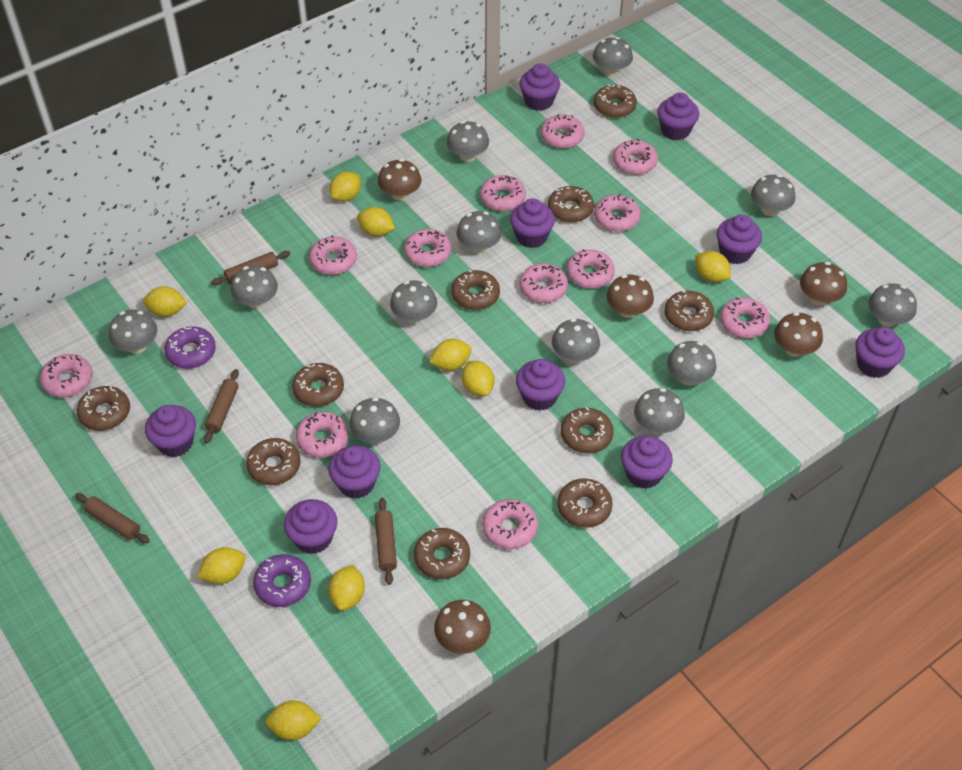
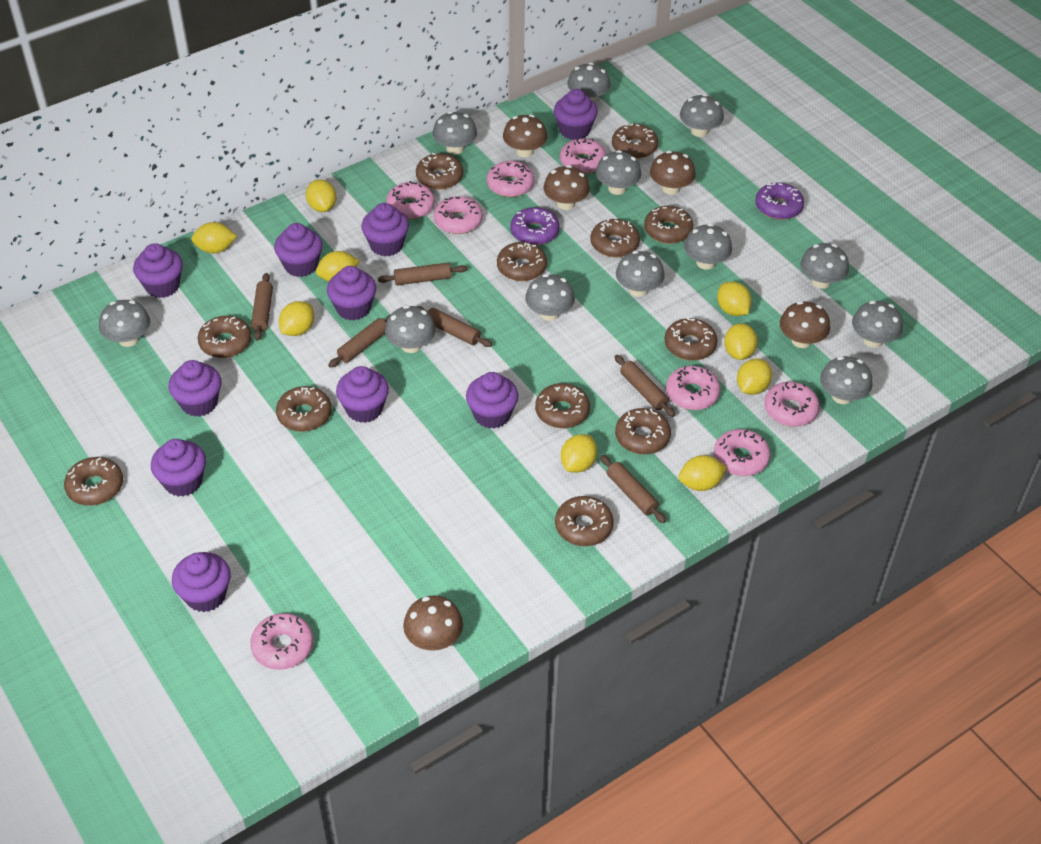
brown donut: 10 -> 12
brown rolling pin: 4 -> 6
pink donut: 12 -> 8

